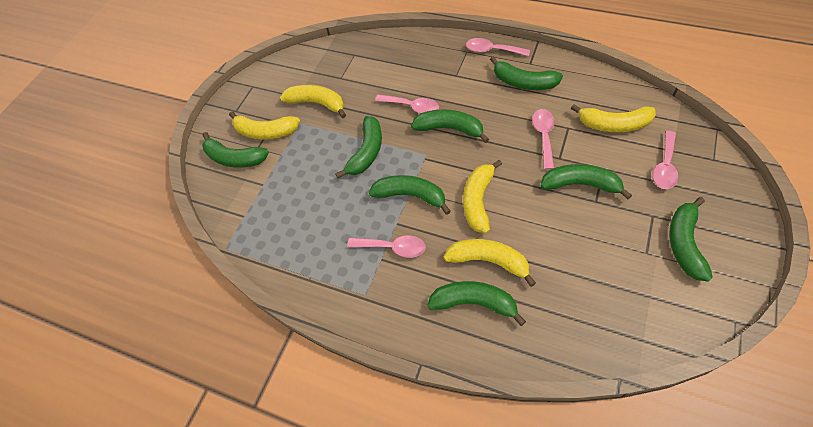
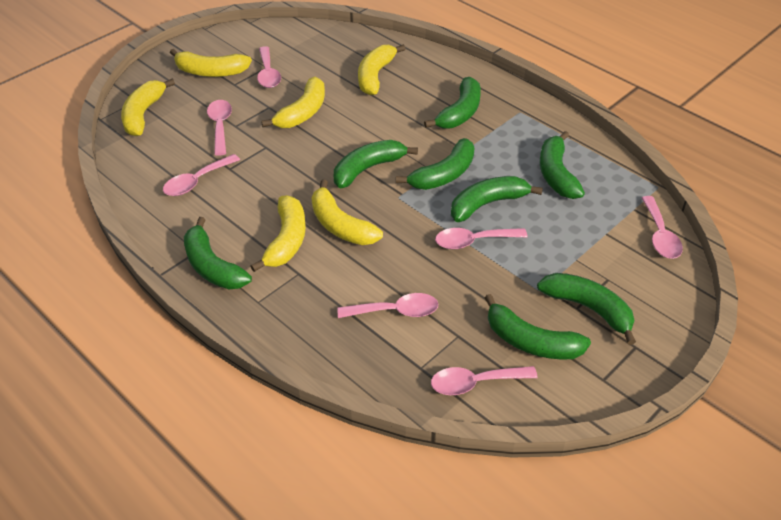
pink spoon: 5 -> 7
yellow banana: 5 -> 6

